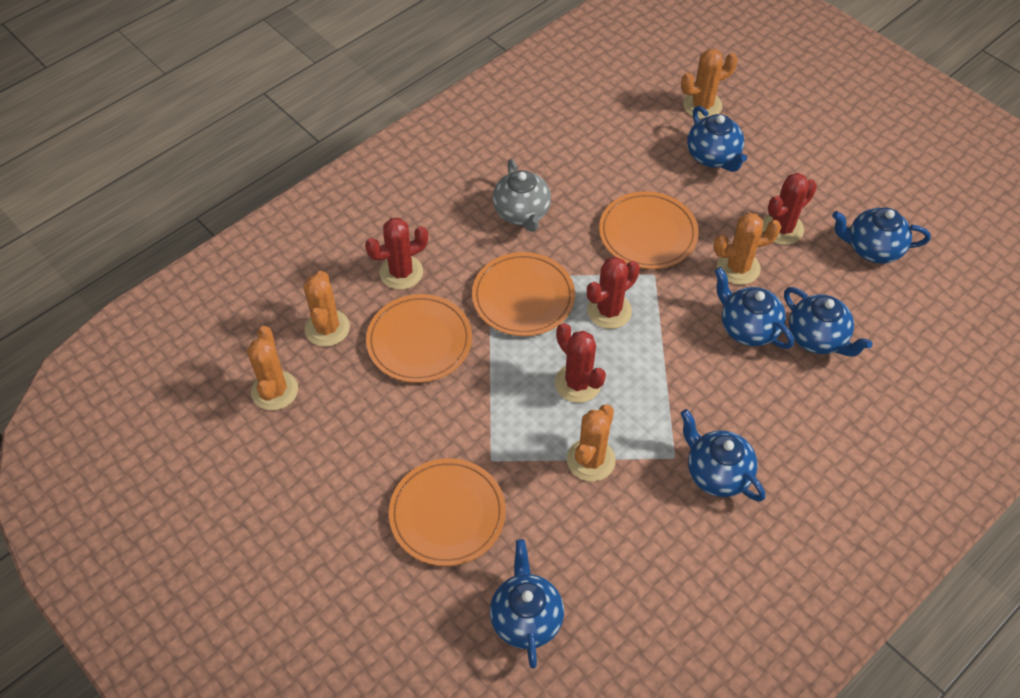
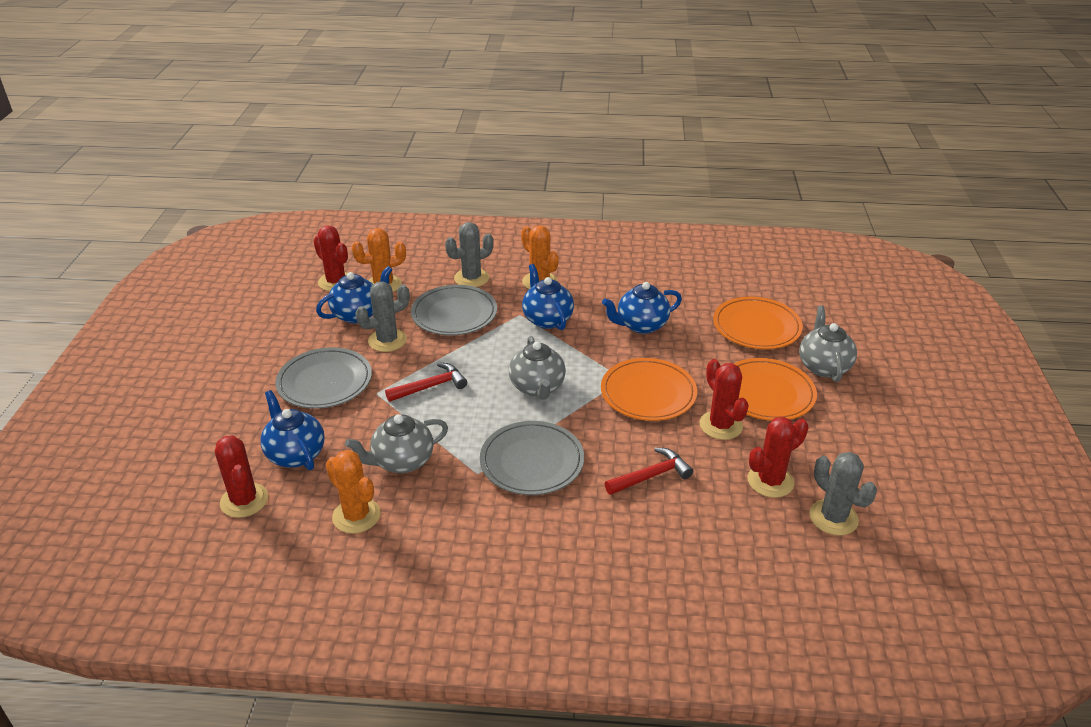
blue teapot: 6 -> 4
grey cactus: 0 -> 3
grey plate: 0 -> 3
grey teapot: 1 -> 3
orange cactus: 5 -> 3
orange plate: 4 -> 3
red hammer: 0 -> 2

